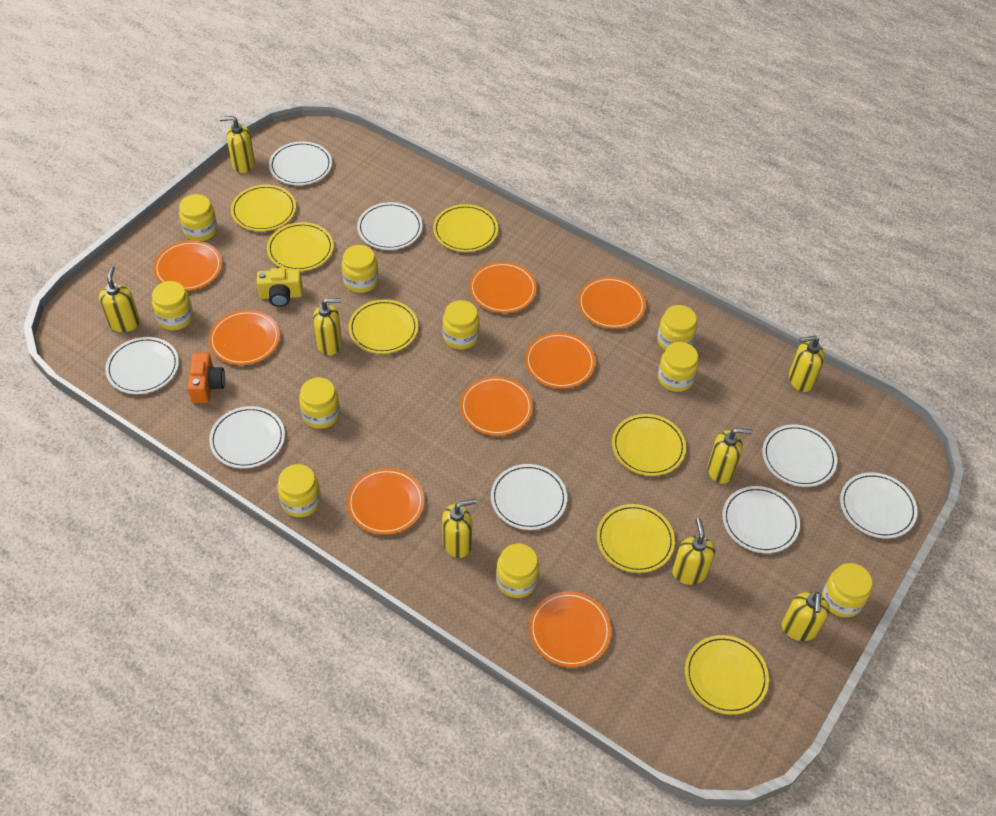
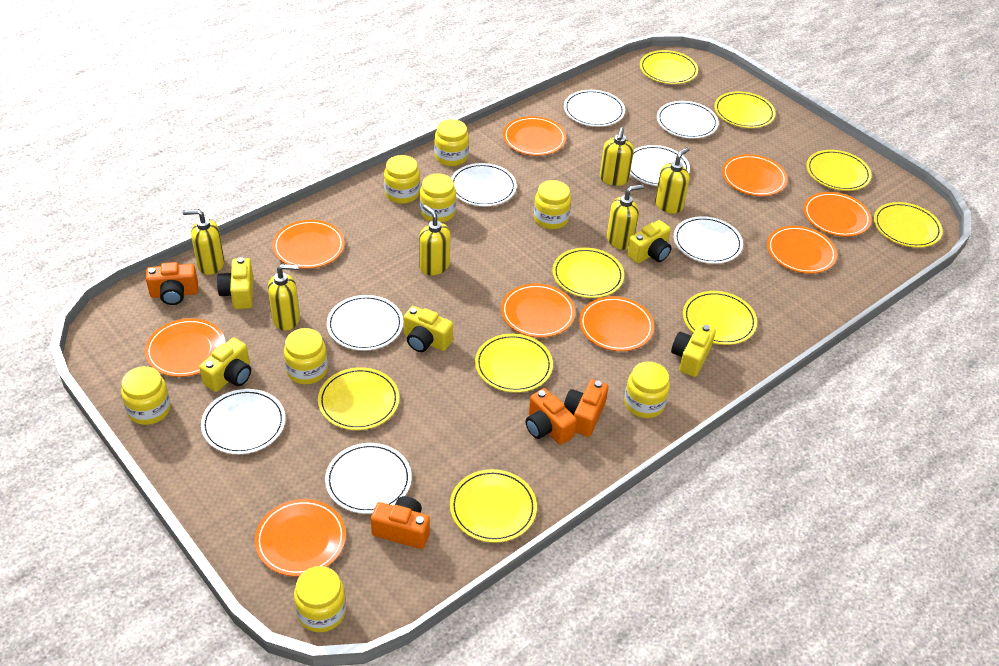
orange camera: 1 -> 4
orange plate: 8 -> 9
yellow camera: 1 -> 5
yellow jar: 10 -> 8
yellow plate: 7 -> 9
yellow soap dispenser: 8 -> 6

